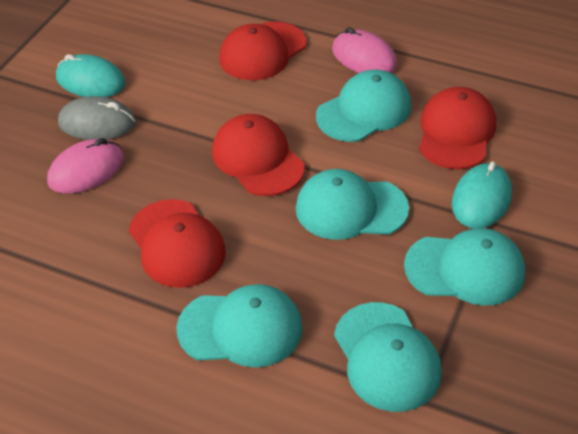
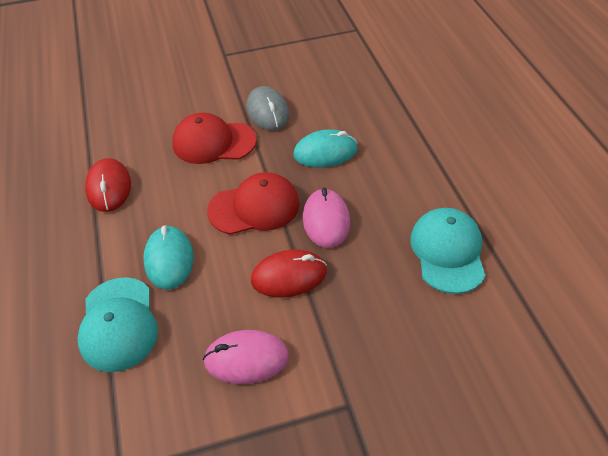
red cap: 4 -> 2
red mouse: 0 -> 2
turquoise cap: 5 -> 2

